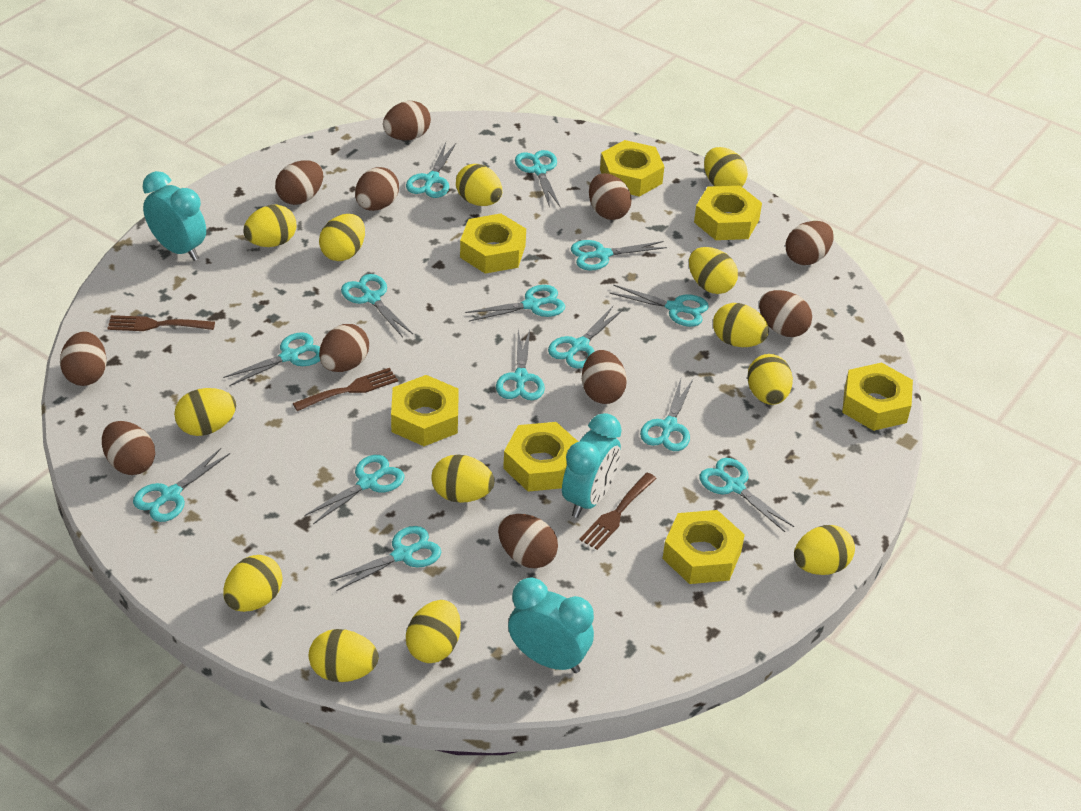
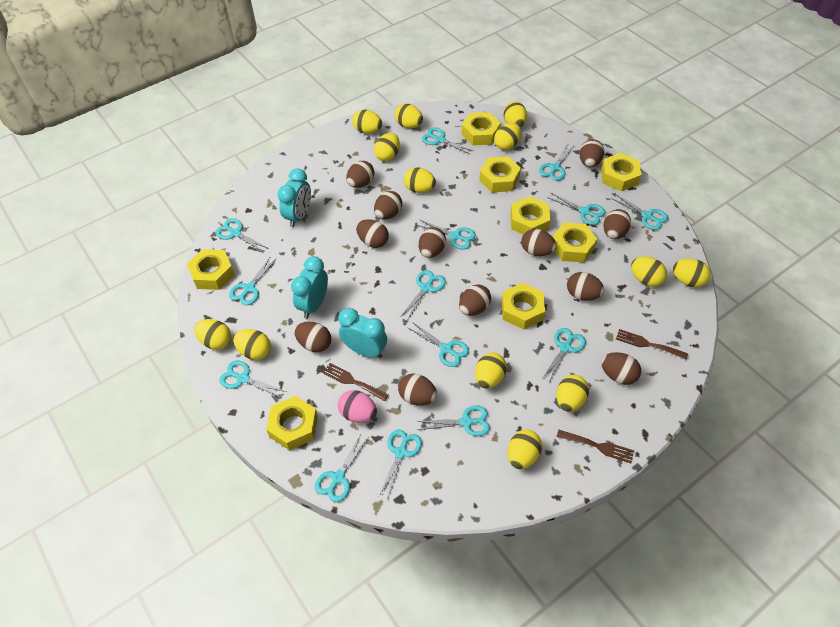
brown egg: 11 -> 12
pink egg: 0 -> 1
yellow nut: 7 -> 8

